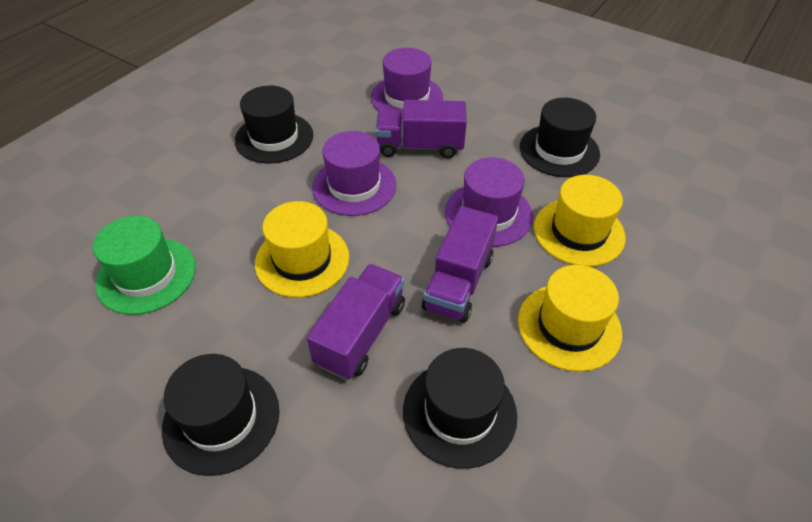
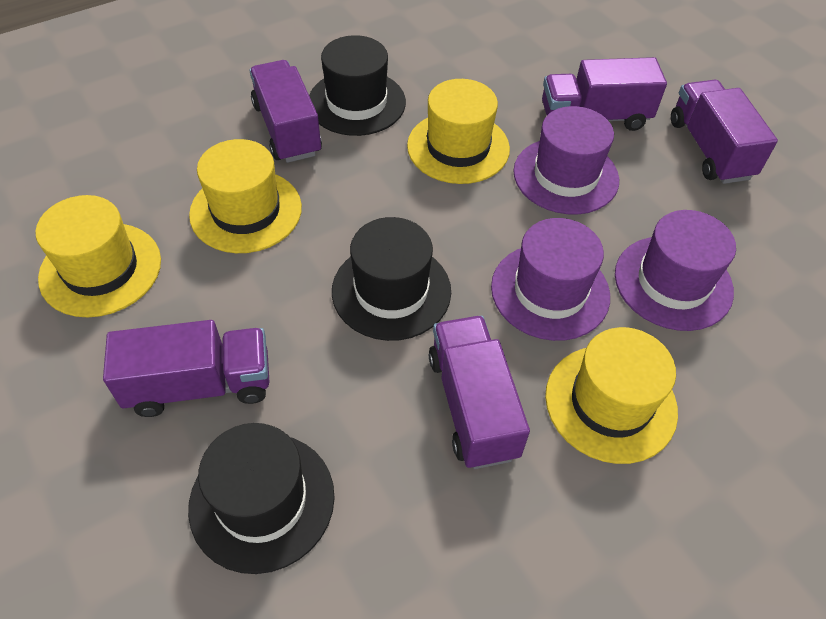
black hat: 4 -> 3
green hat: 1 -> 0
purple truck: 3 -> 5
yellow hat: 3 -> 4

